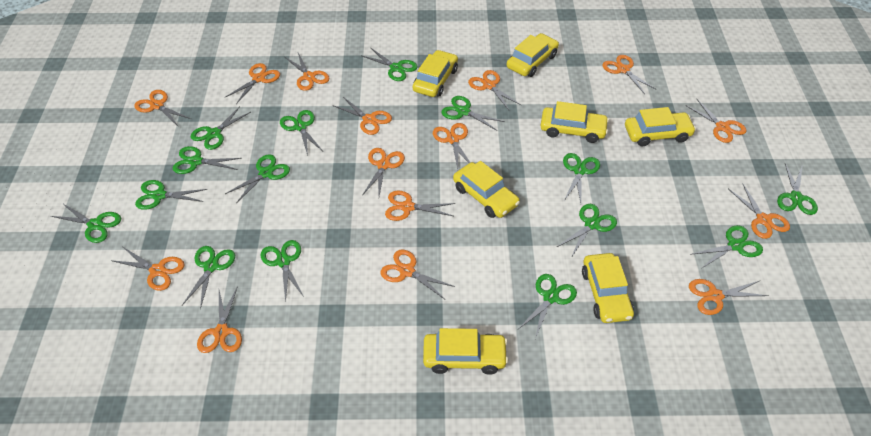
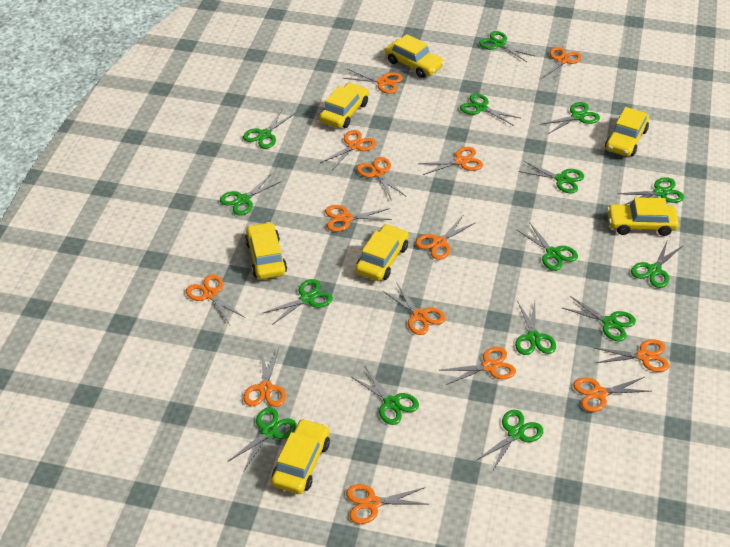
orange scissors: 15 -> 14

